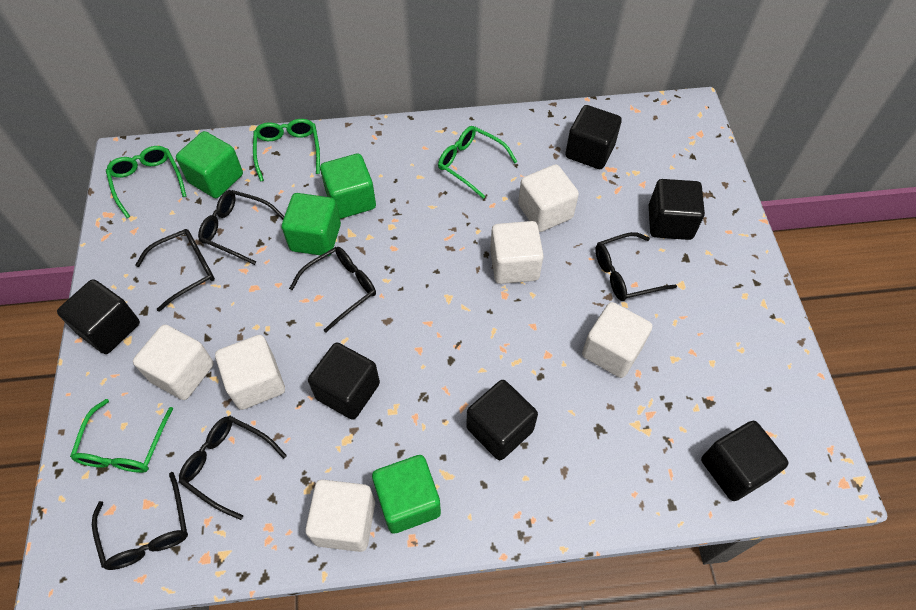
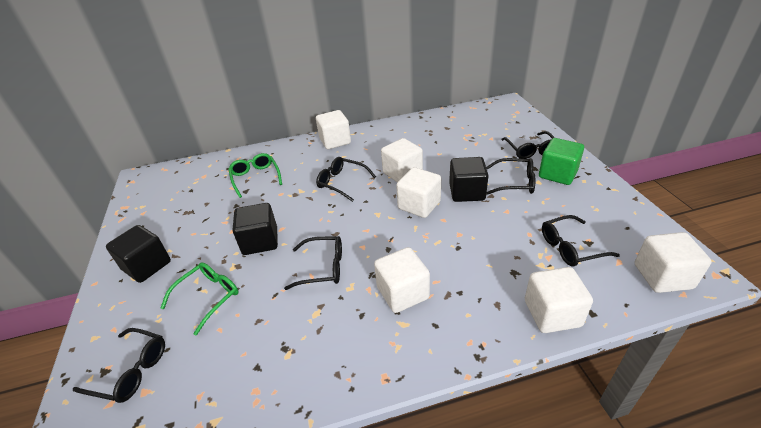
black cube: 6 -> 3
green cube: 4 -> 1
green glasses: 4 -> 2

